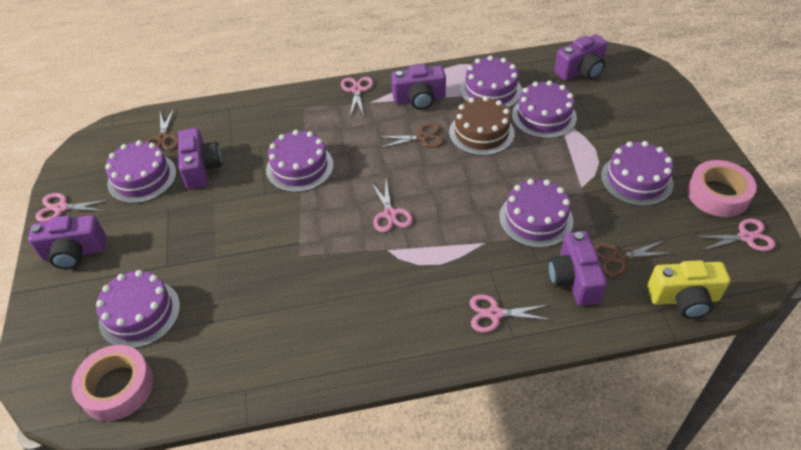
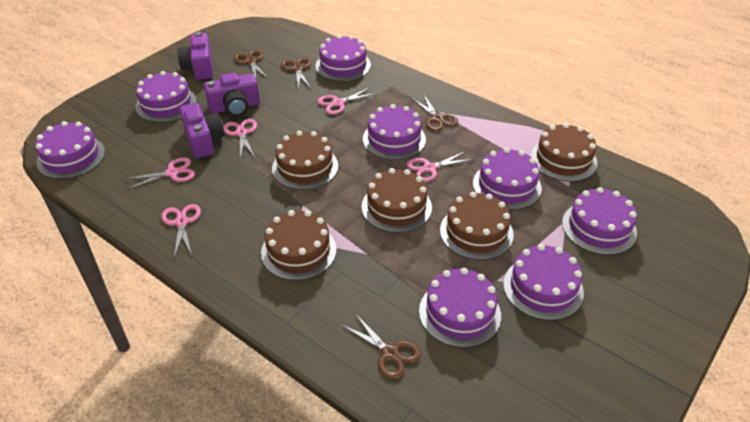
brown cake: 1 -> 5
brown scissors: 3 -> 4
pink tape: 2 -> 0
purple cake: 7 -> 8
purple camera: 5 -> 3
yellow camera: 1 -> 0

